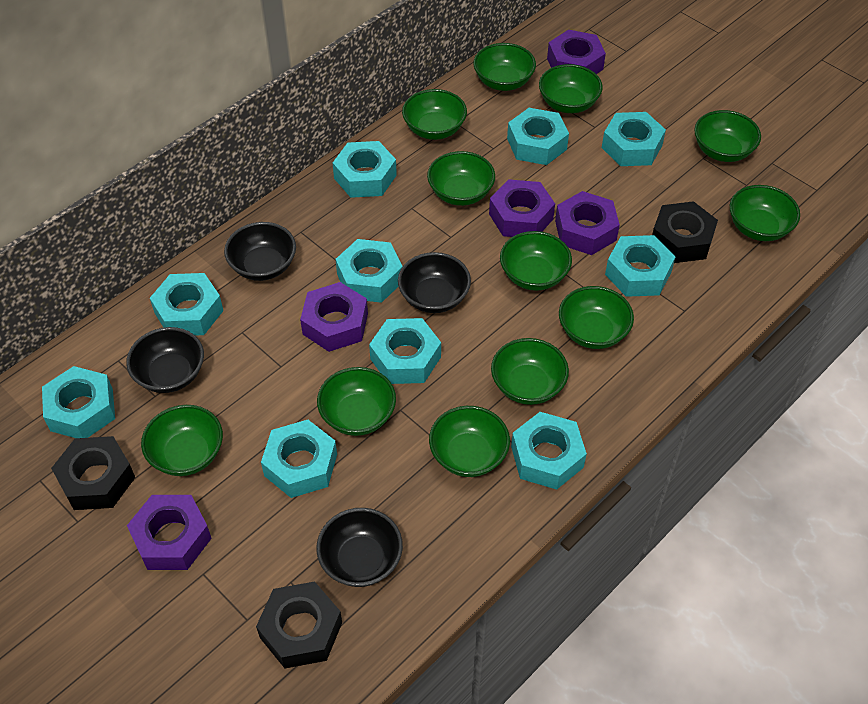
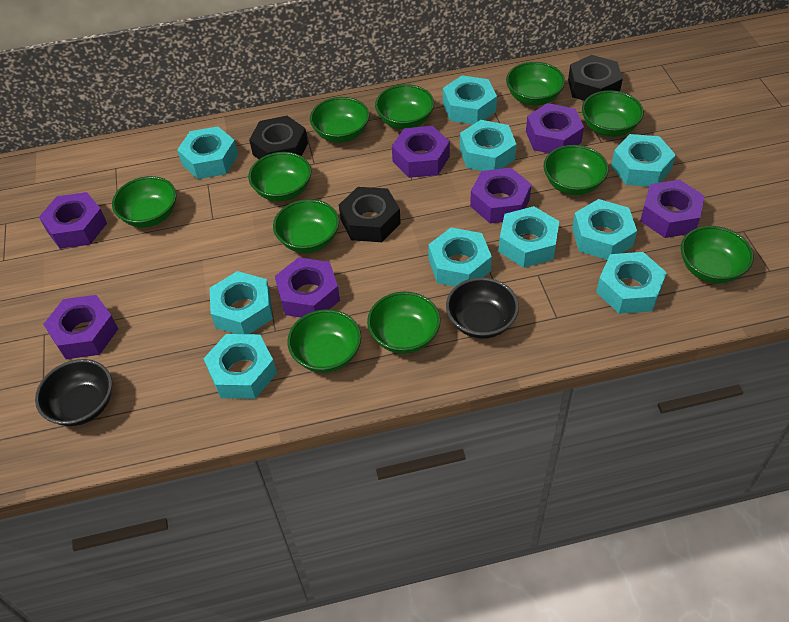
black bowl: 4 -> 2
green bowl: 12 -> 11
purple nut: 5 -> 7

